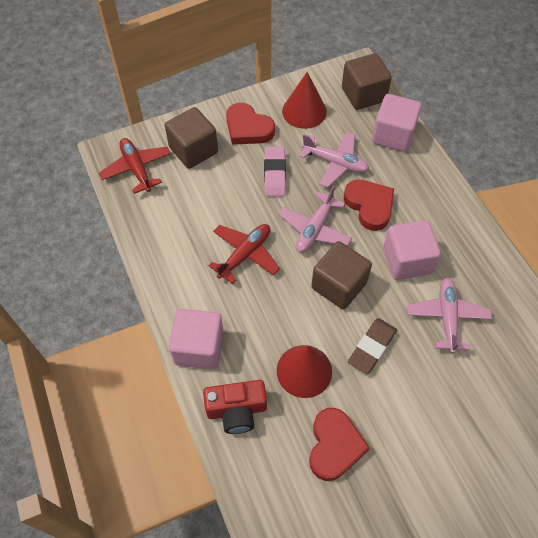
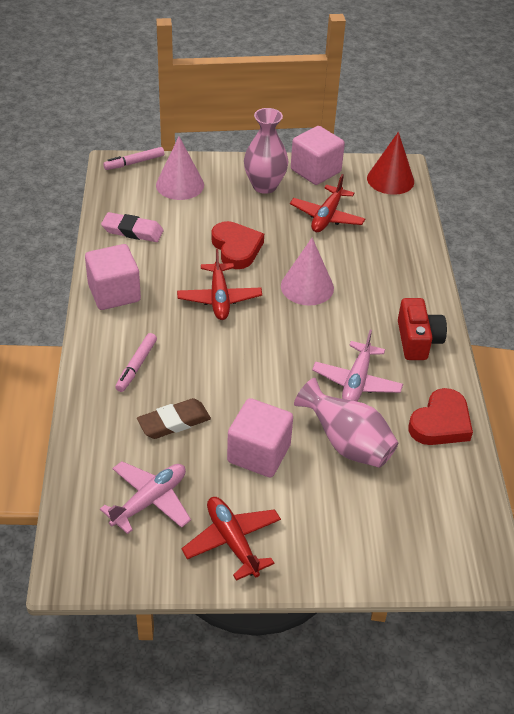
brown cube: 3 -> 0
pink cone: 0 -> 2
pink marker: 0 -> 2
pink plane: 3 -> 2
pink vase: 0 -> 2
red cone: 2 -> 1
red heart: 3 -> 2
red plane: 2 -> 3

